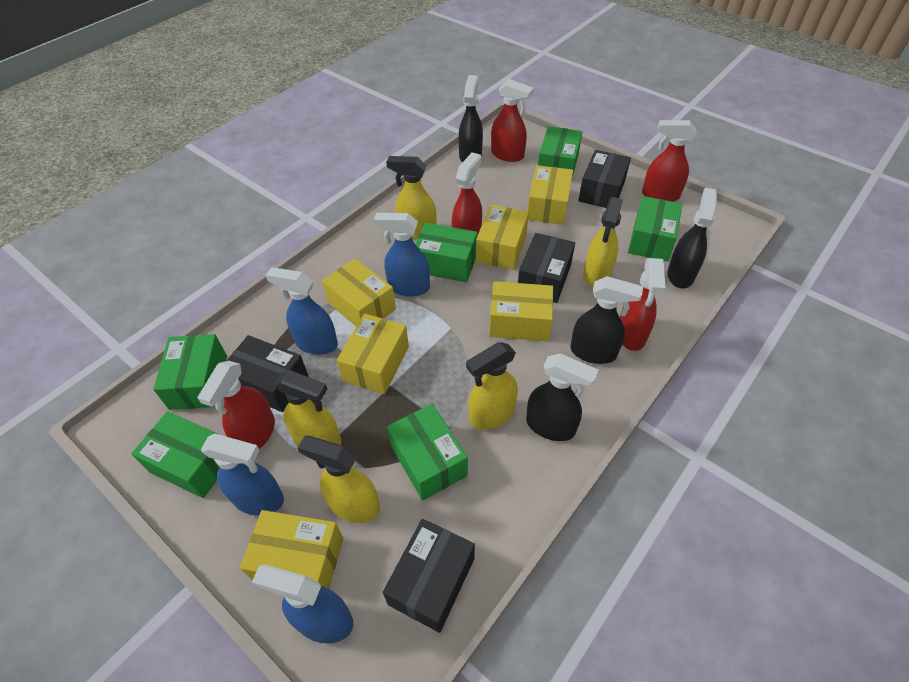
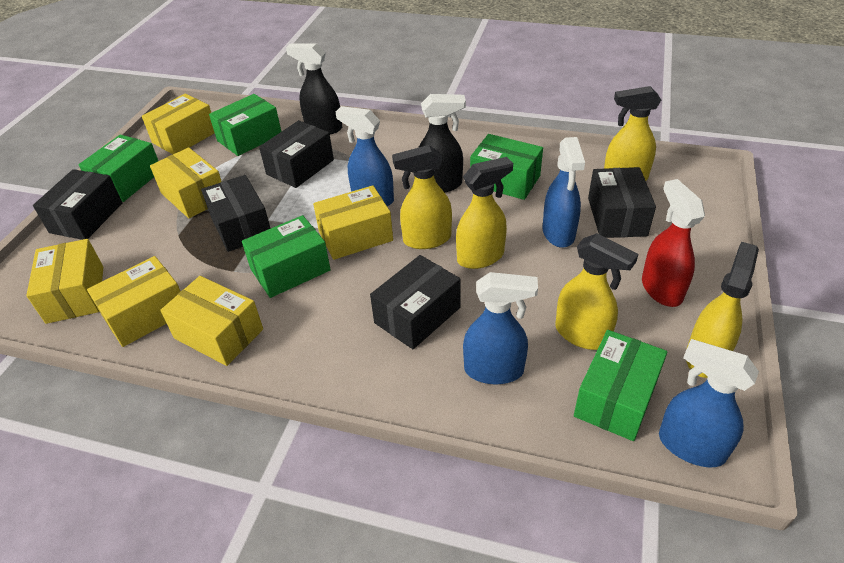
black box: 4 -> 5
black spray bottle: 4 -> 2
green box: 6 -> 5
red spray bottle: 5 -> 1

